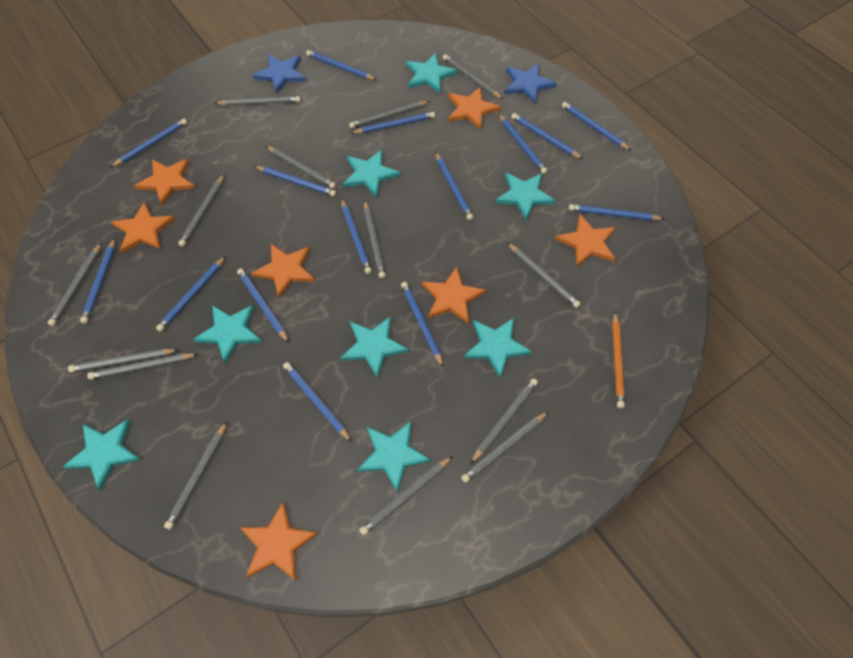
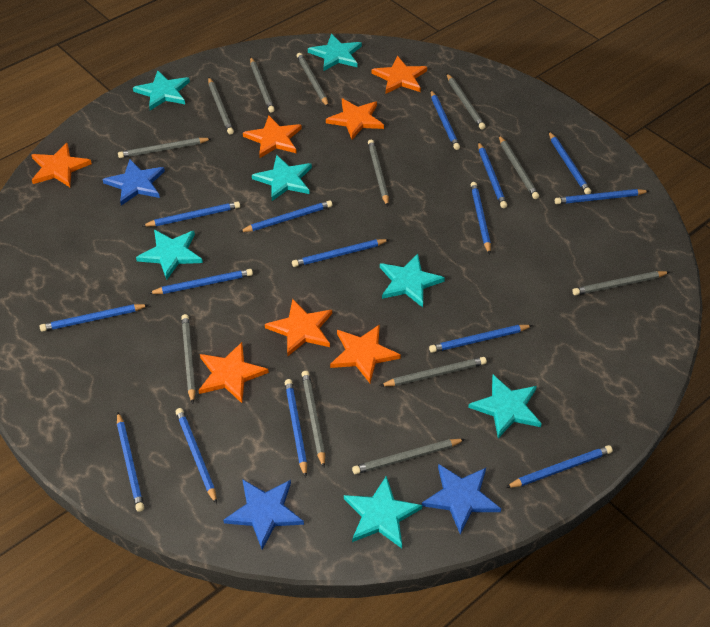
blue star: 2 -> 3
grey pencil: 14 -> 12
orange pencil: 1 -> 0
turquoise star: 8 -> 7

